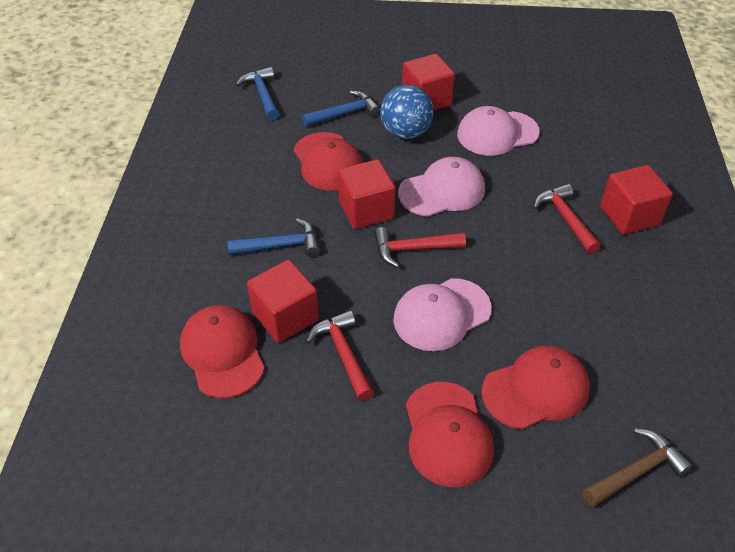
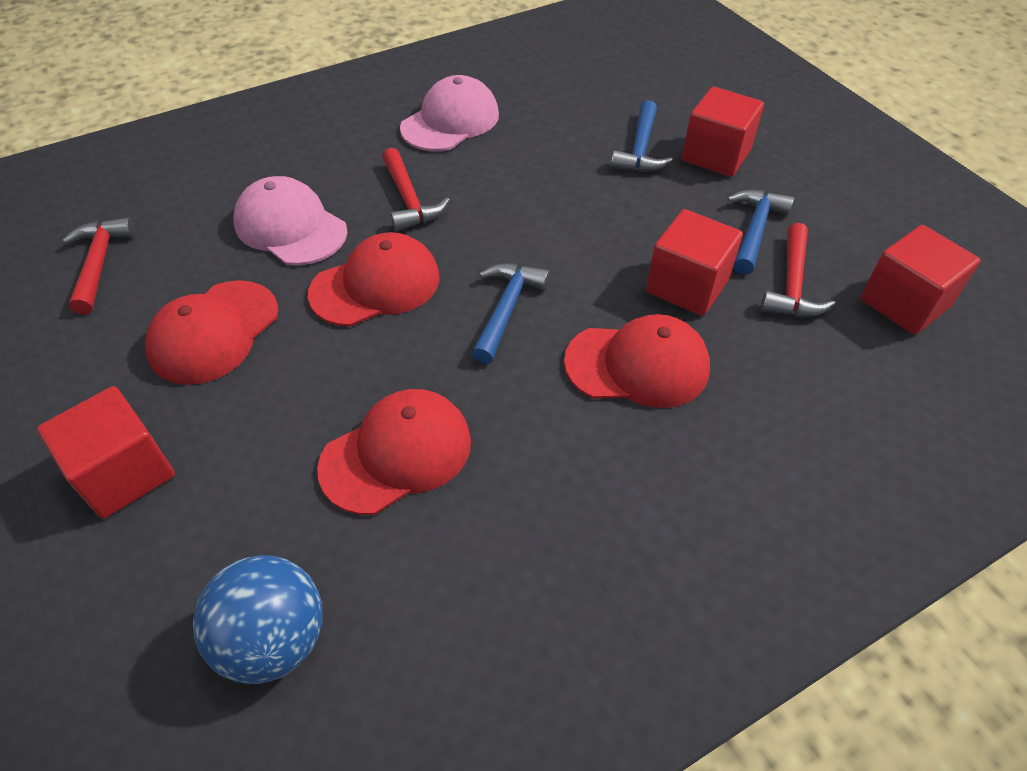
brown hammer: 1 -> 0
pink cap: 3 -> 2

